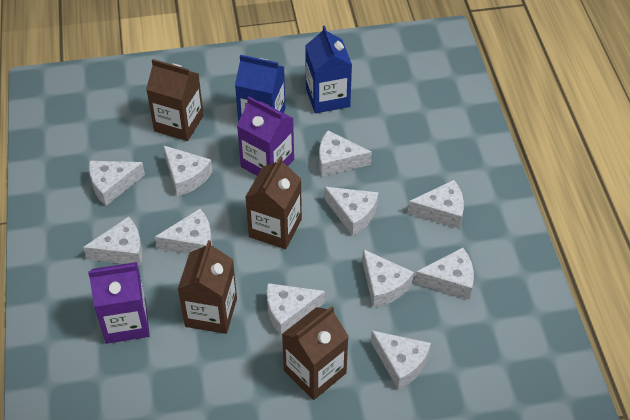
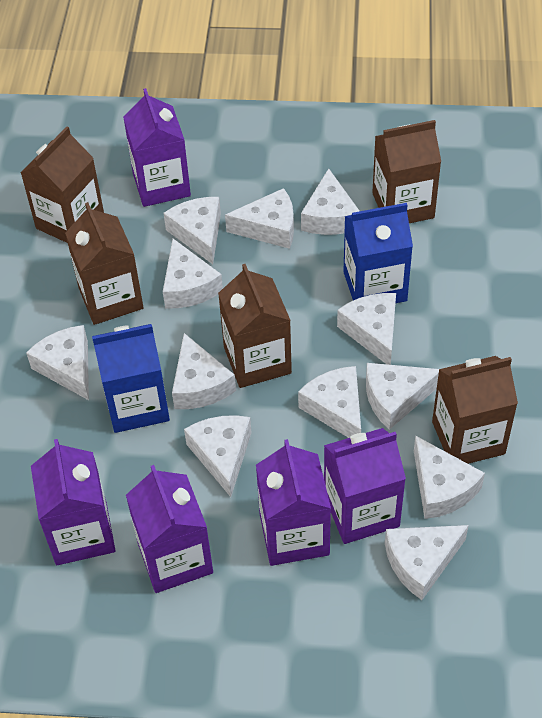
brown carton: 4 -> 5
purple carton: 2 -> 5
white cheese: 11 -> 12

